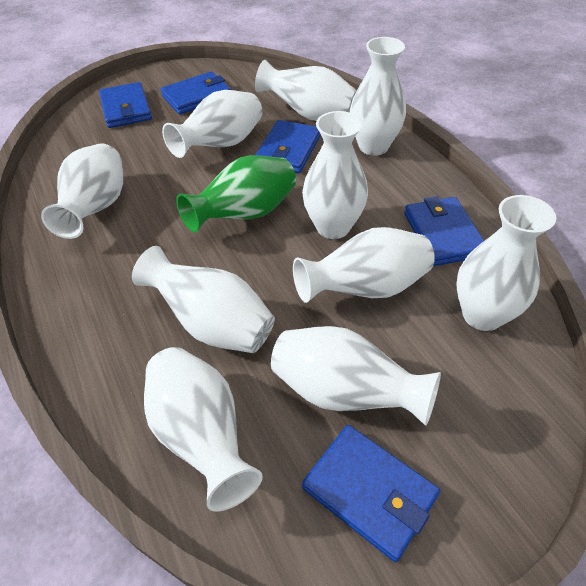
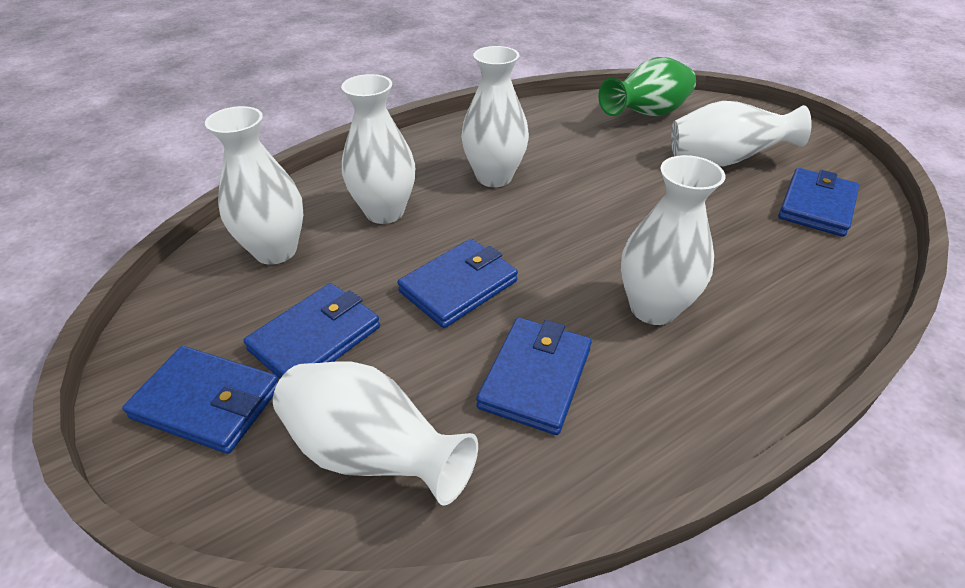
white vase: 10 -> 6

